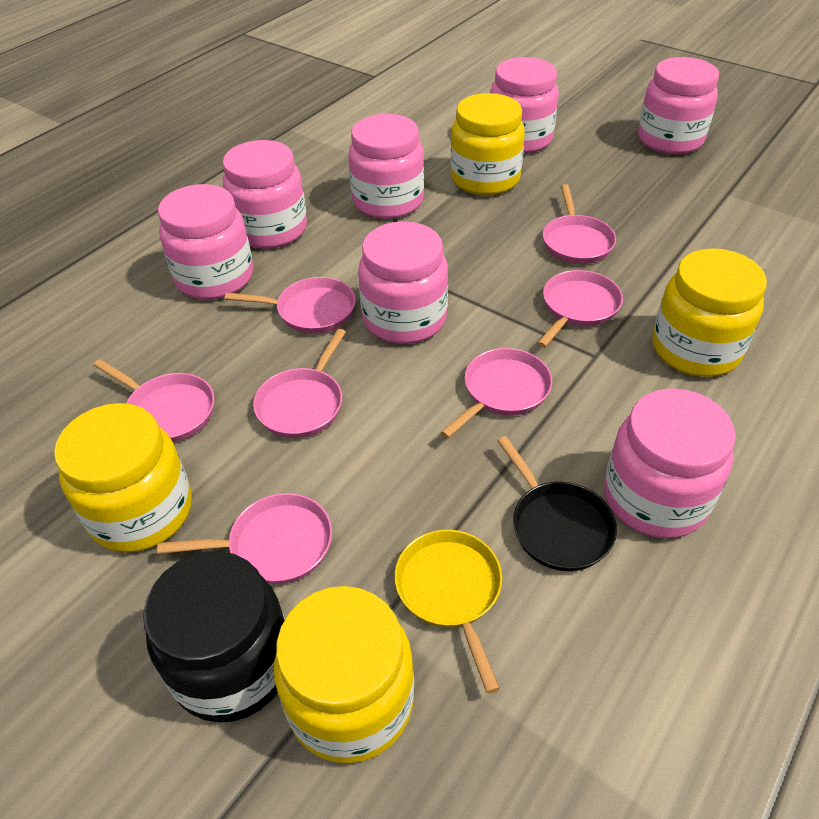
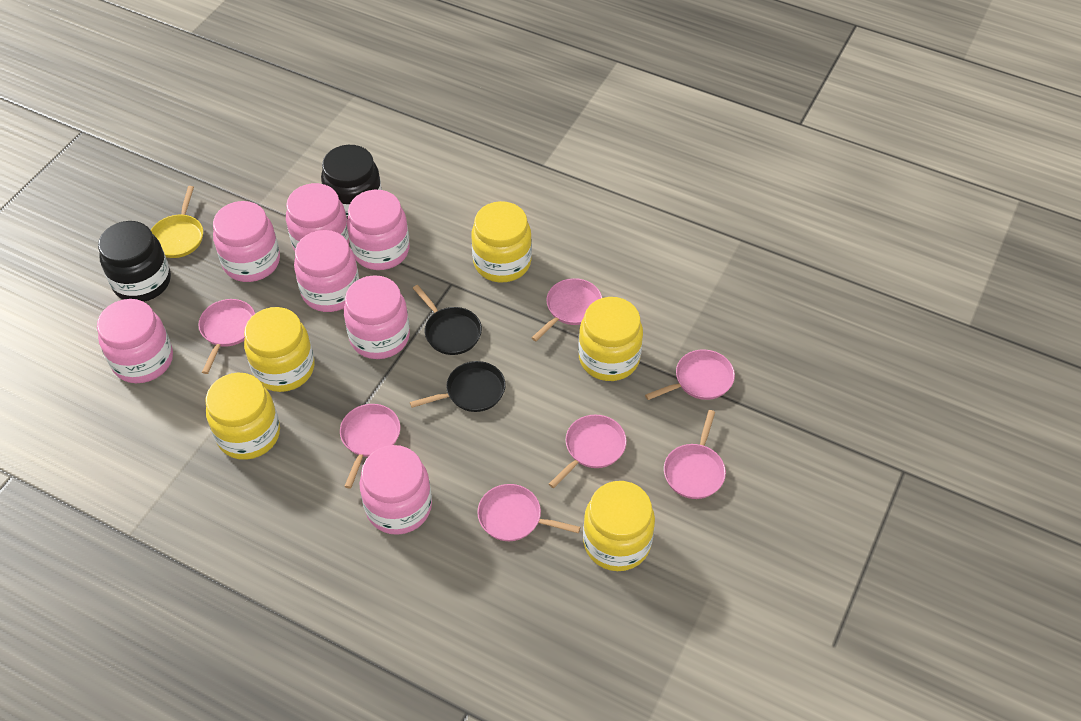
black jar: 1 -> 2
black pan: 1 -> 2
yellow jar: 4 -> 5

